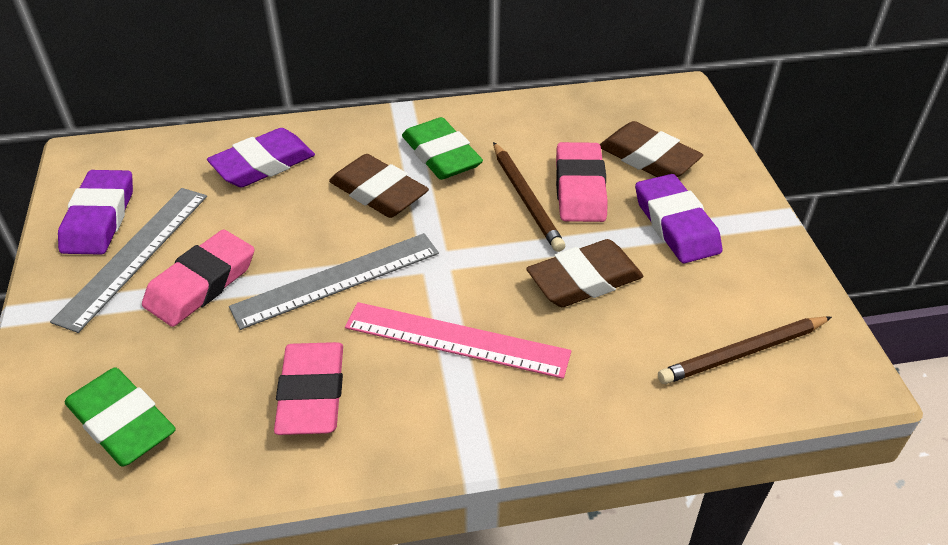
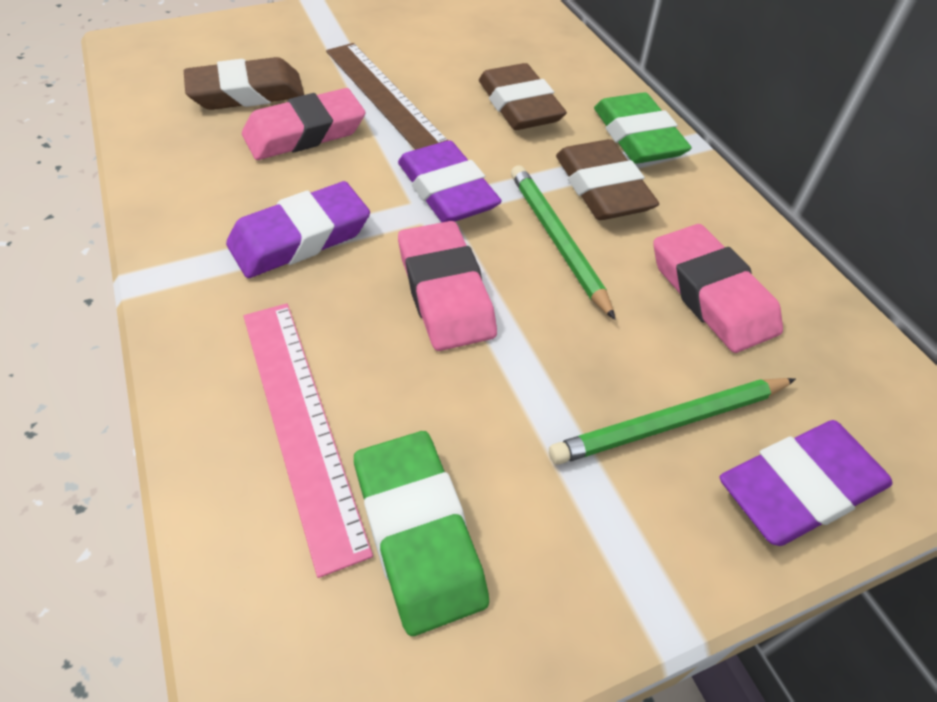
brown pencil: 2 -> 0
brown ruler: 0 -> 1
green pencil: 0 -> 2
grey ruler: 2 -> 0

